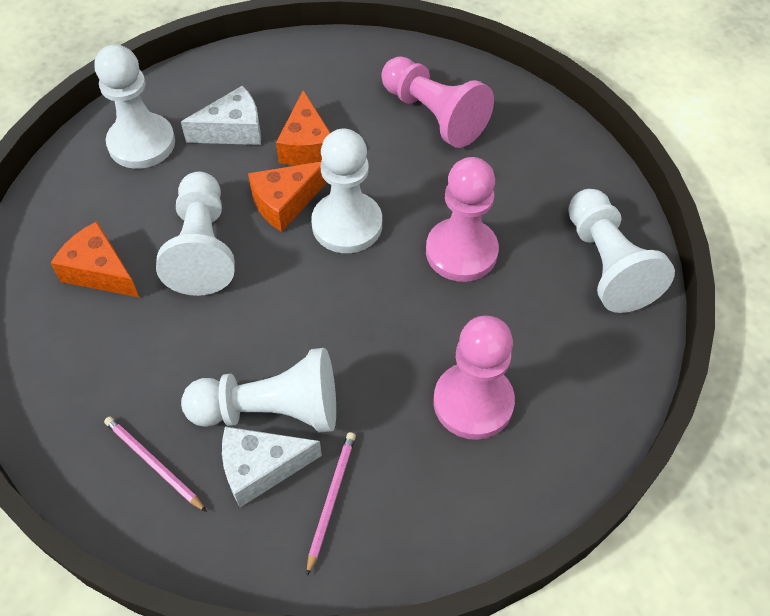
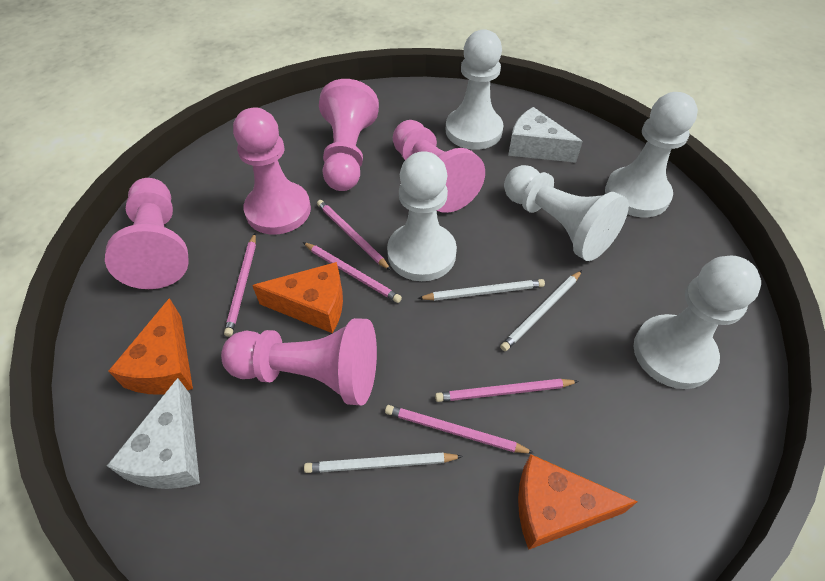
pink pawn: 3 -> 5
pink pencil: 2 -> 5
white pencil: 0 -> 3

